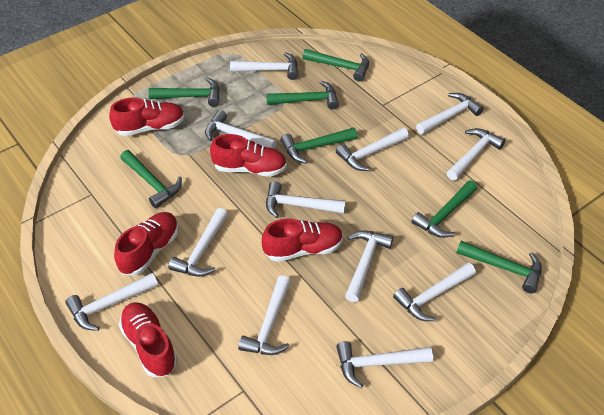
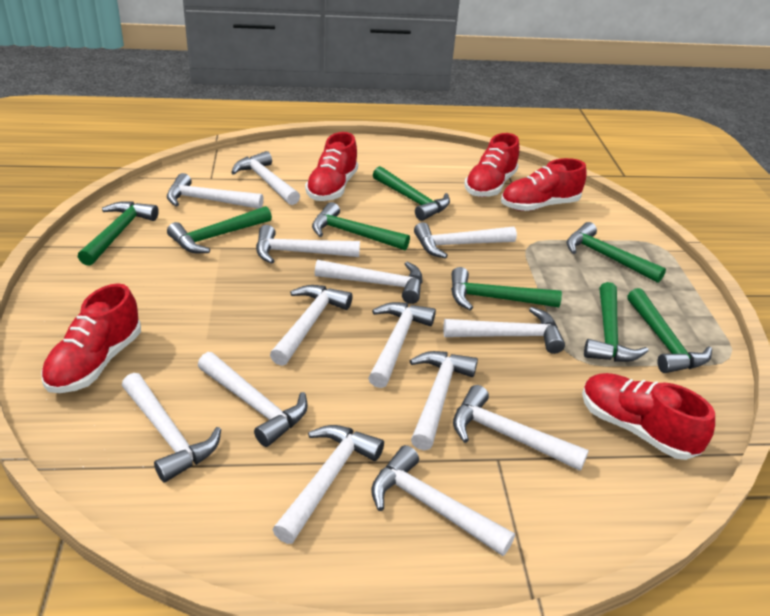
green hammer: 7 -> 8
white hammer: 12 -> 14

